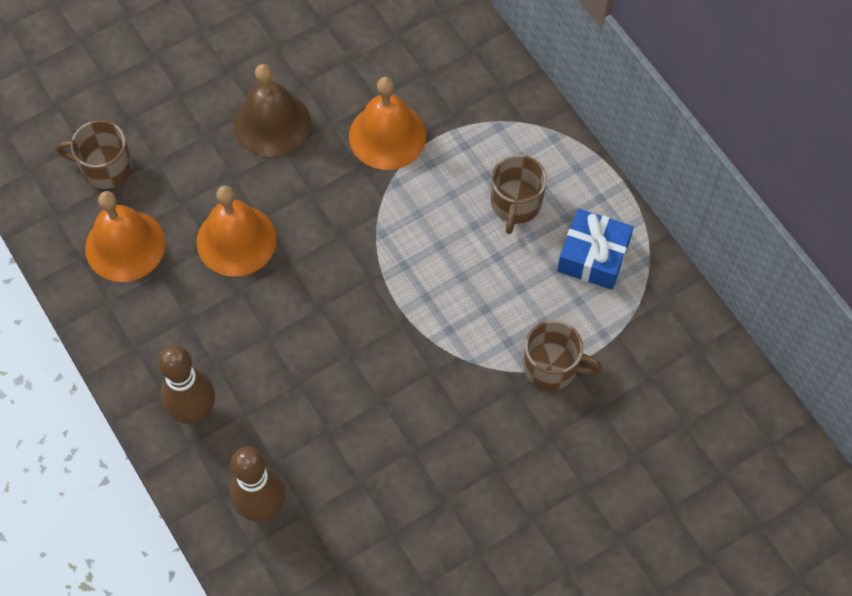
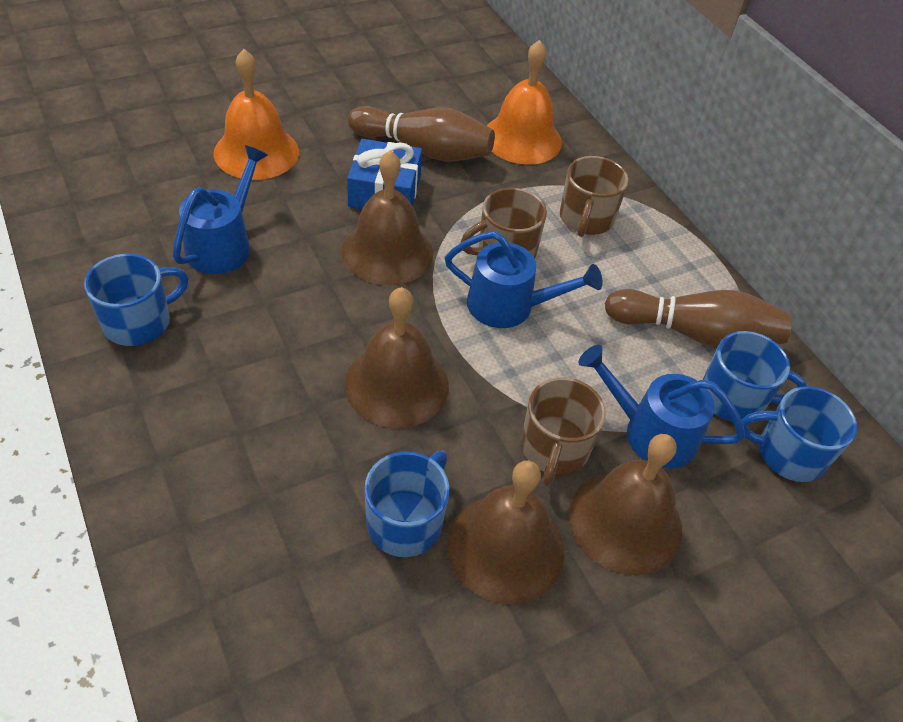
blue mug: 0 -> 4
blue watering can: 0 -> 3
brown bell: 1 -> 4
orange bell: 3 -> 2

